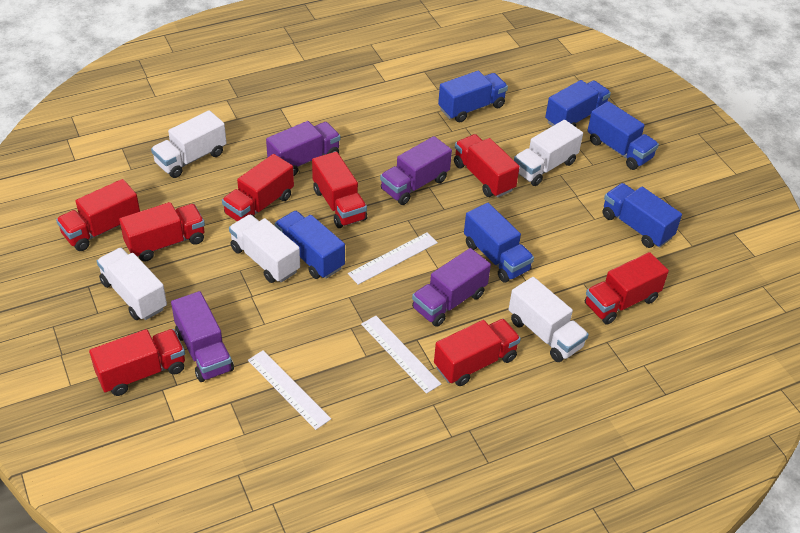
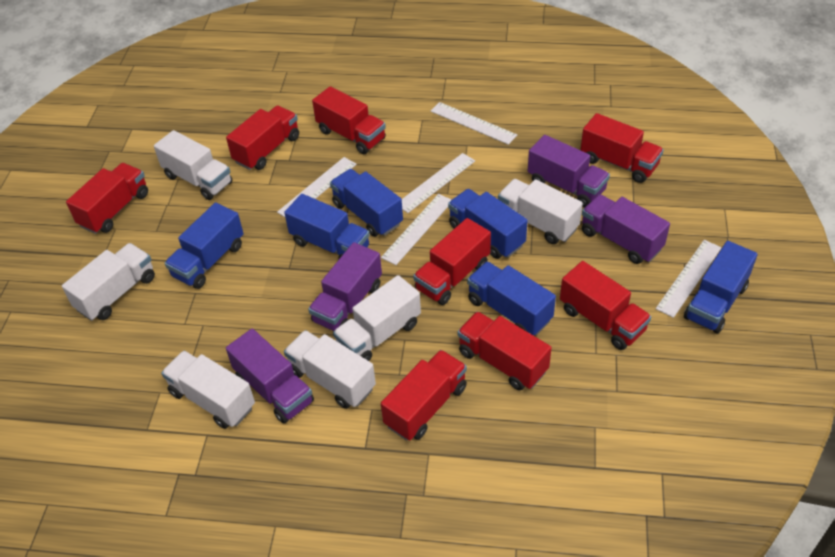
white ruler: 3 -> 5
white truck: 5 -> 6

